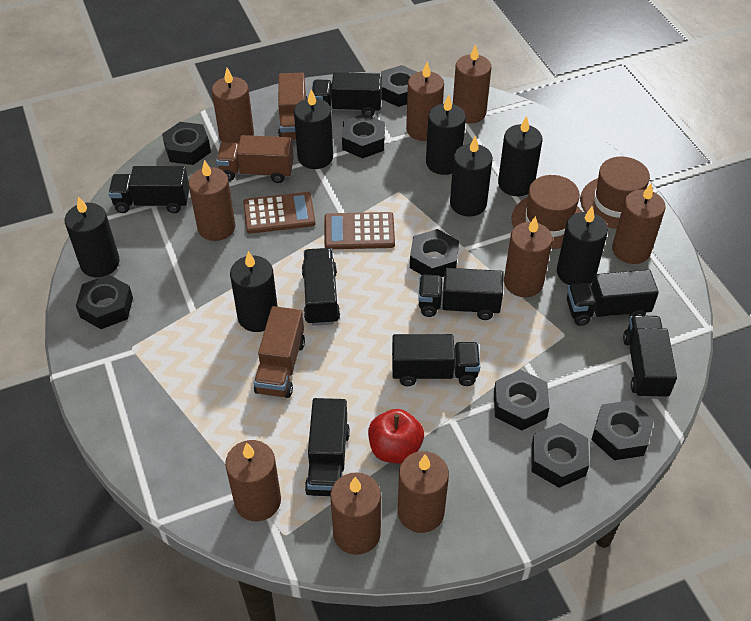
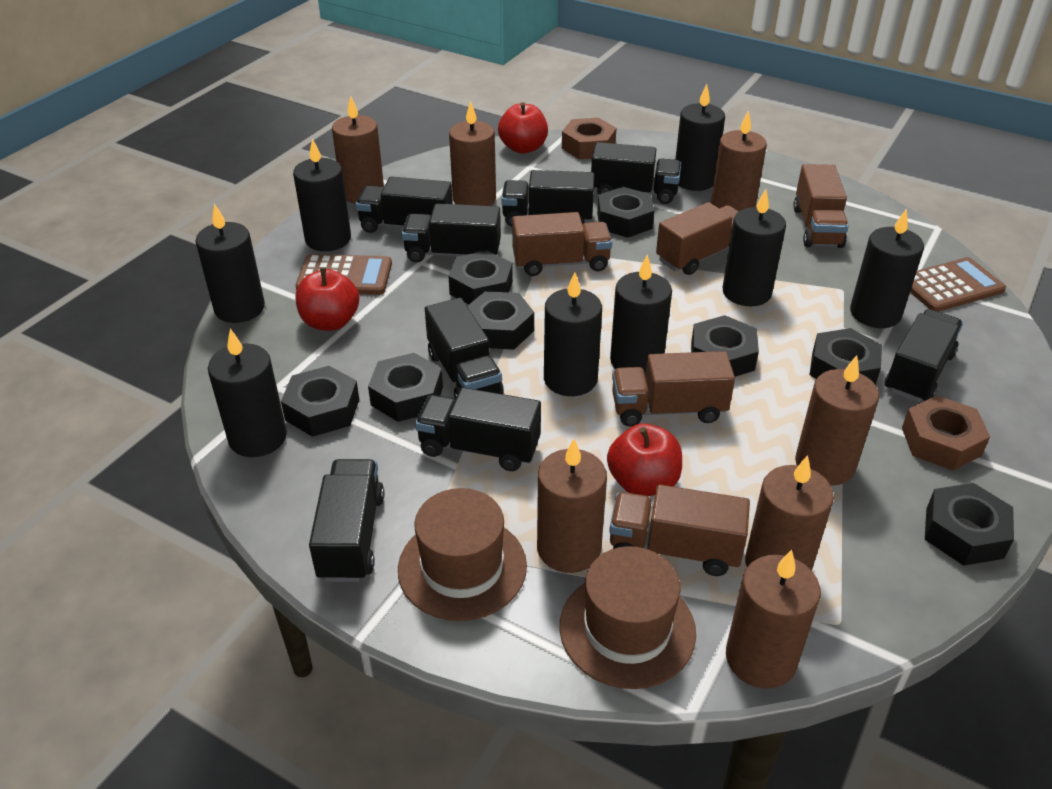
black candle: 7 -> 8
brown candle: 9 -> 7
brown nut: 0 -> 2
brown truck: 3 -> 5
red apple: 1 -> 3

